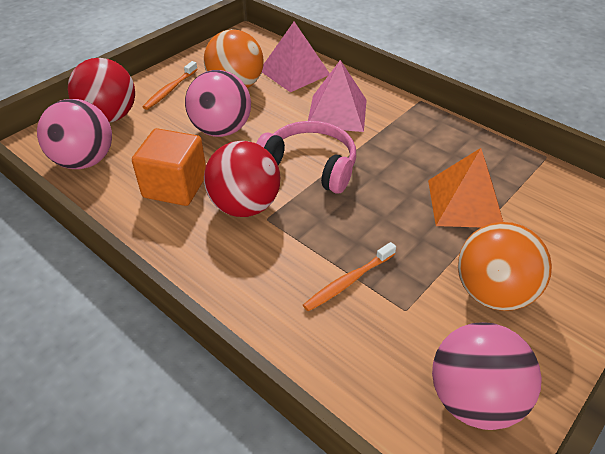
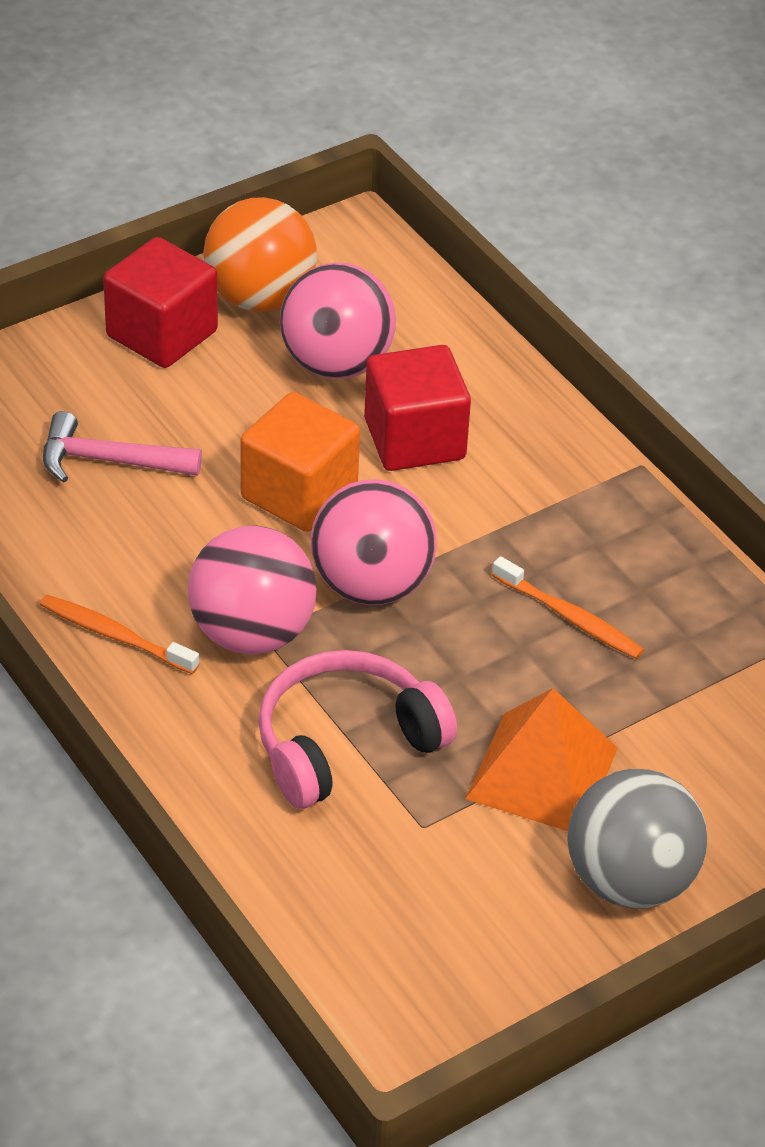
grey ball: 0 -> 1
orange ball: 2 -> 1
pink hammer: 0 -> 1
pink pyramid: 2 -> 0
red ball: 2 -> 0
red cube: 0 -> 2

